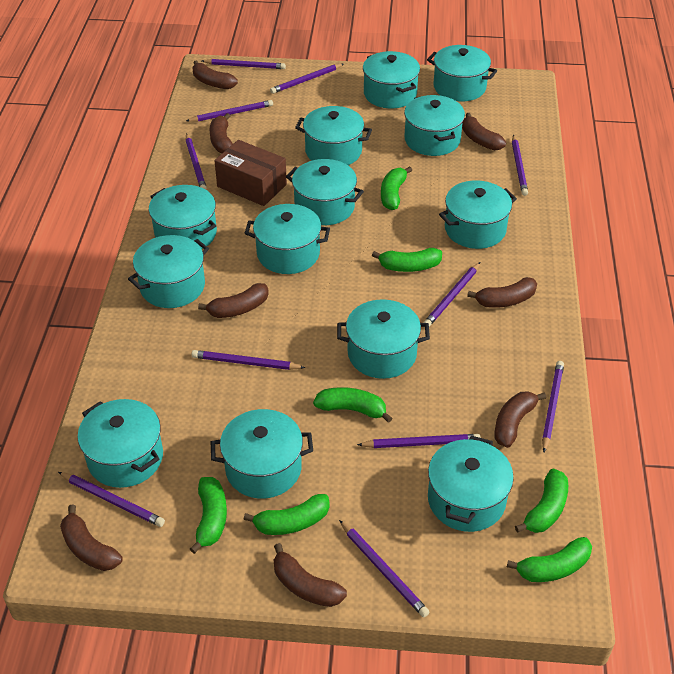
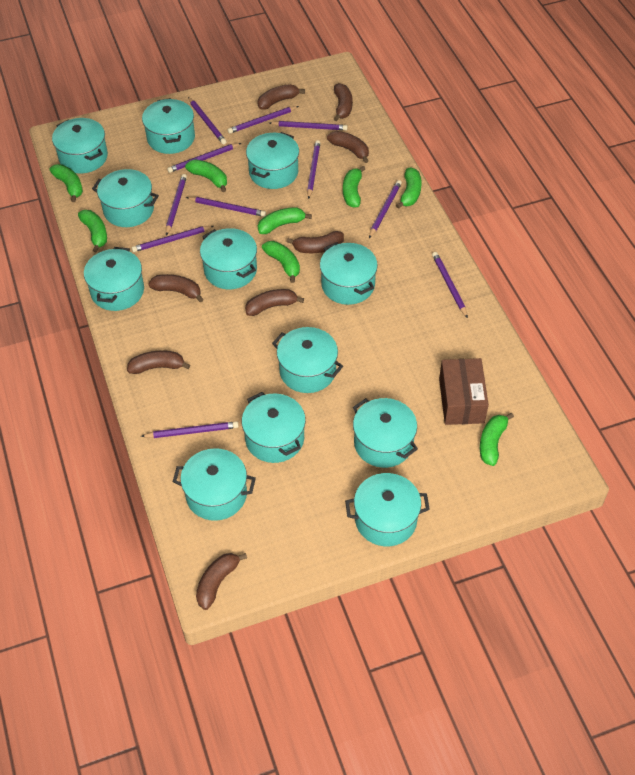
green banana: 7 -> 8
turquoise pot: 13 -> 12

